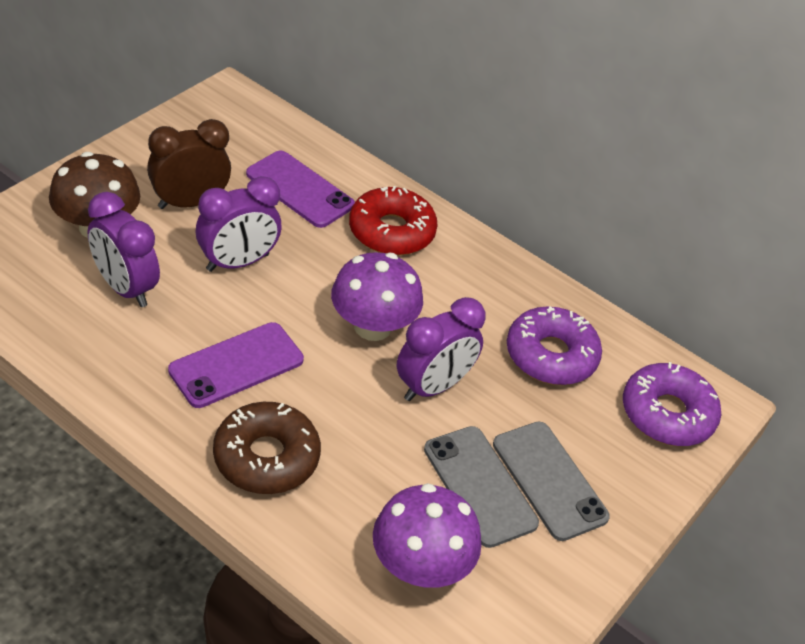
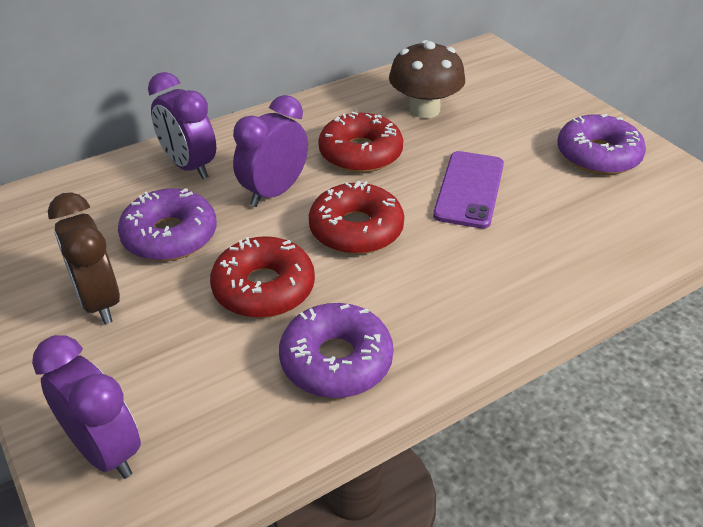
brown donut: 1 -> 0
grey phone: 2 -> 0
purple donut: 2 -> 3
purple mushroom: 2 -> 0
purple phone: 2 -> 1
red donut: 1 -> 3

